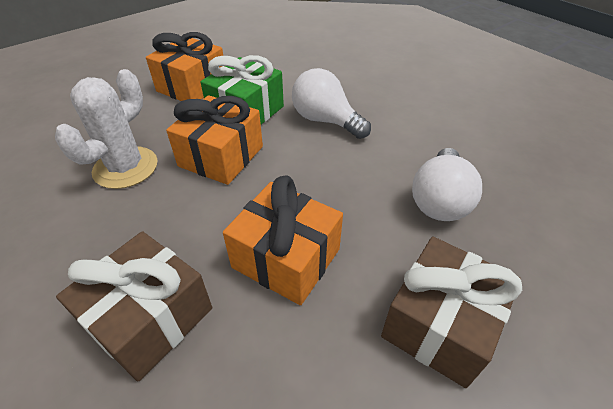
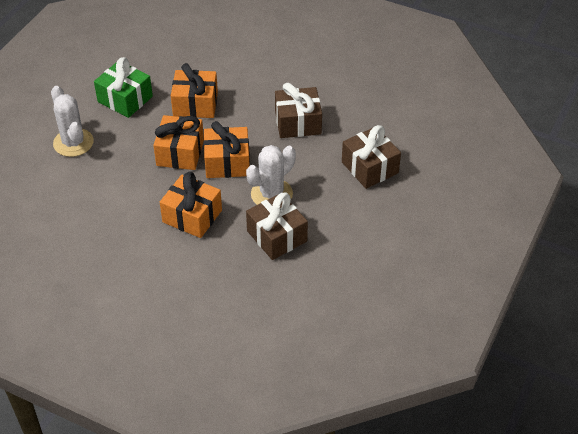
brown gift: 2 -> 3
orange gift: 3 -> 4
white cactus: 1 -> 2
white light bulb: 2 -> 0

